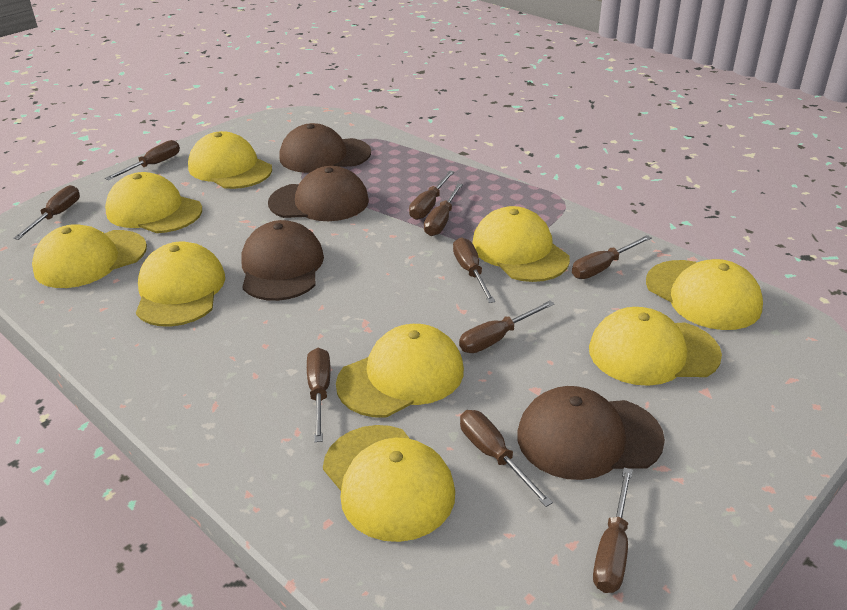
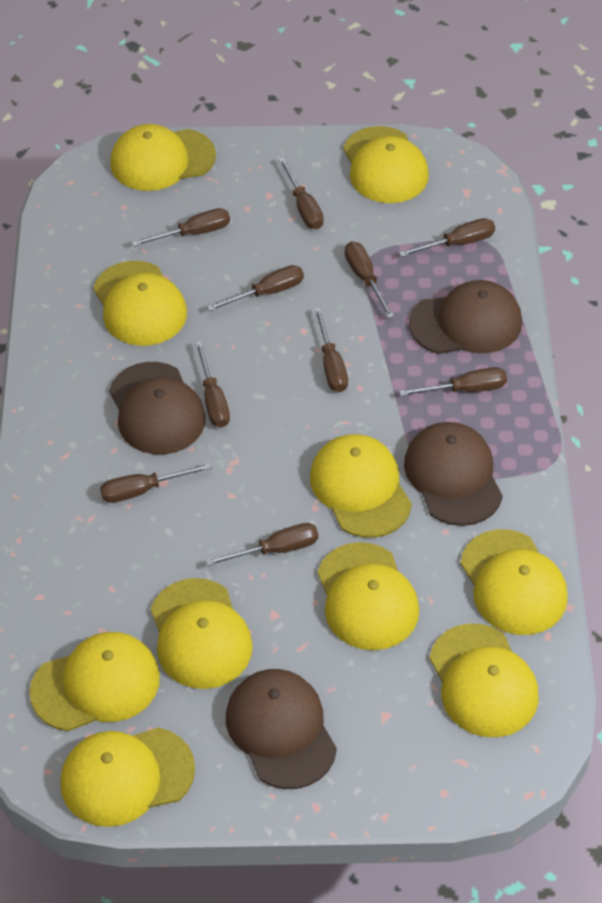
yellow cap: 9 -> 10

